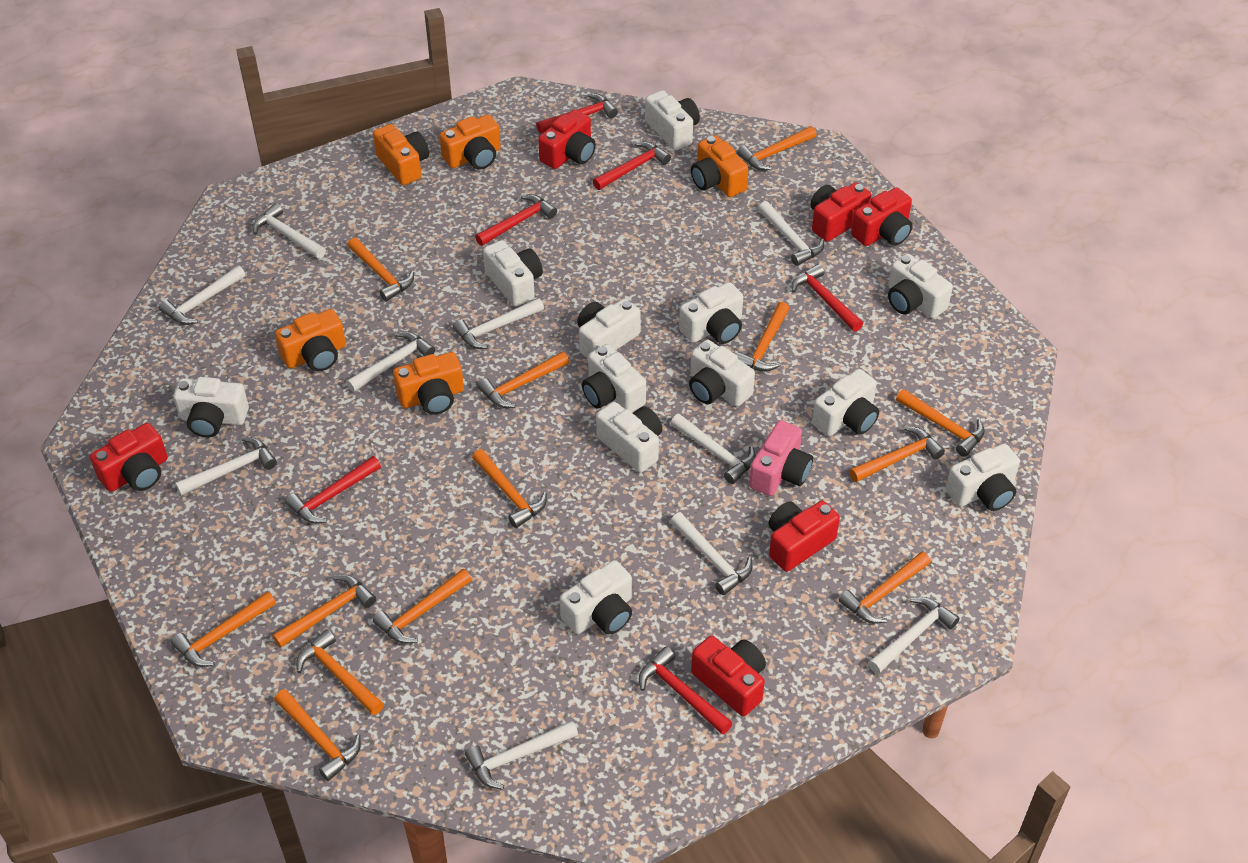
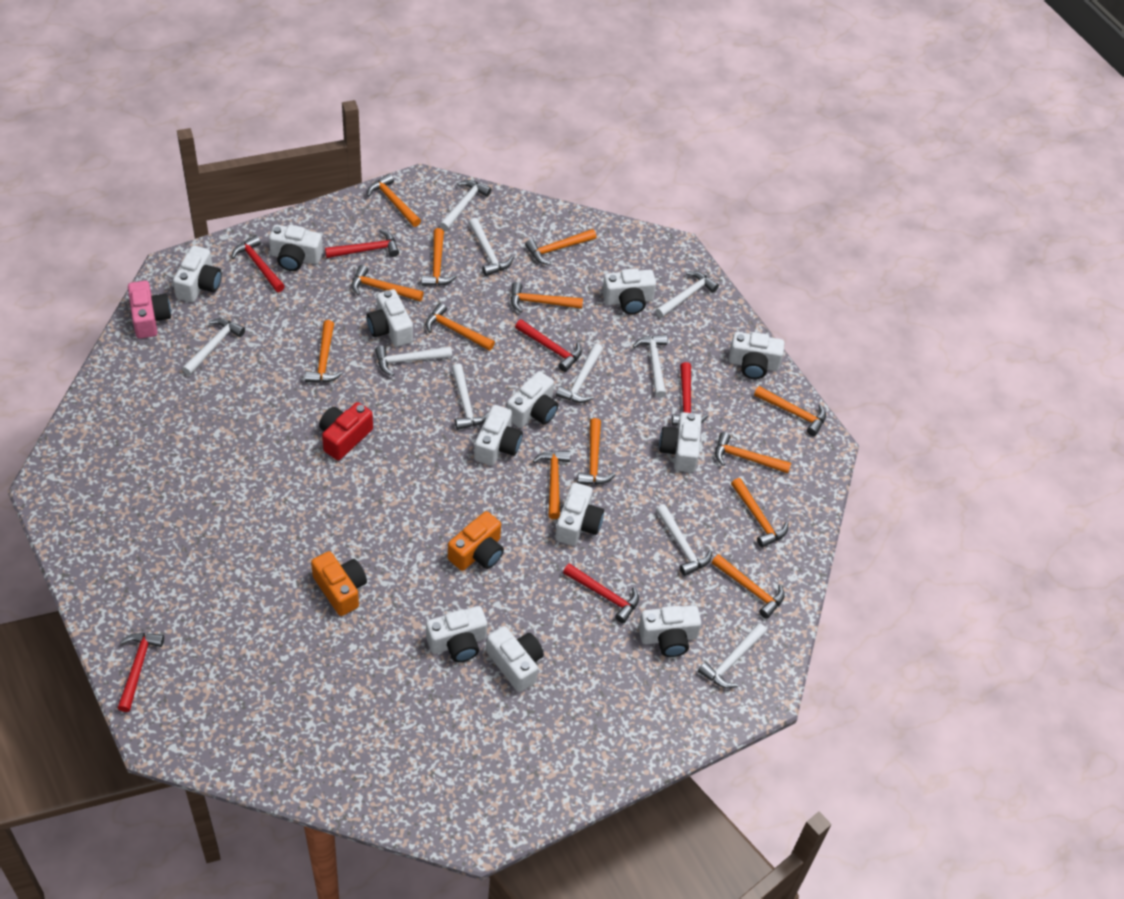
orange camera: 5 -> 2
red camera: 6 -> 1

